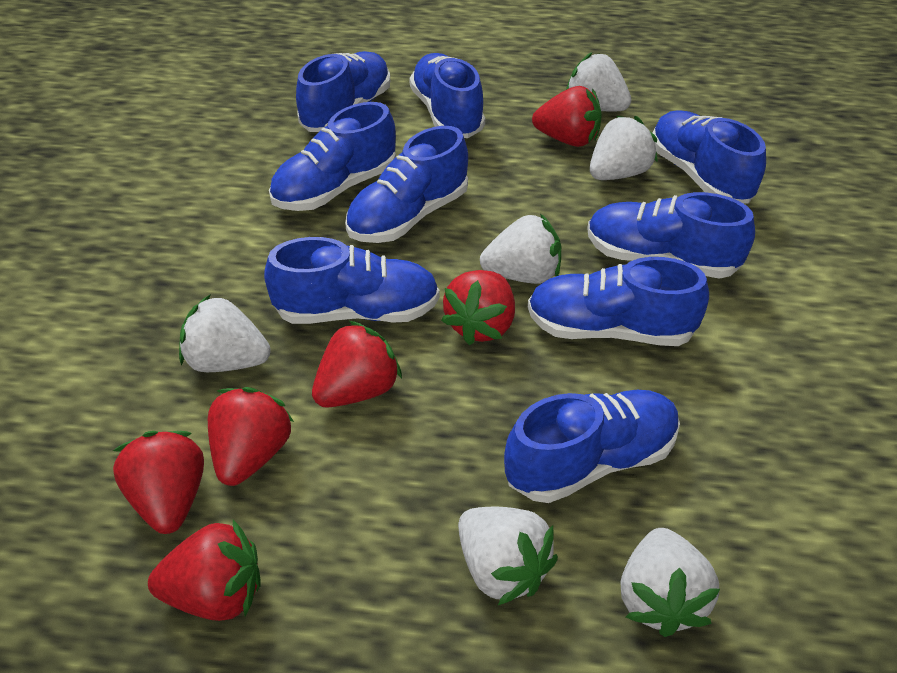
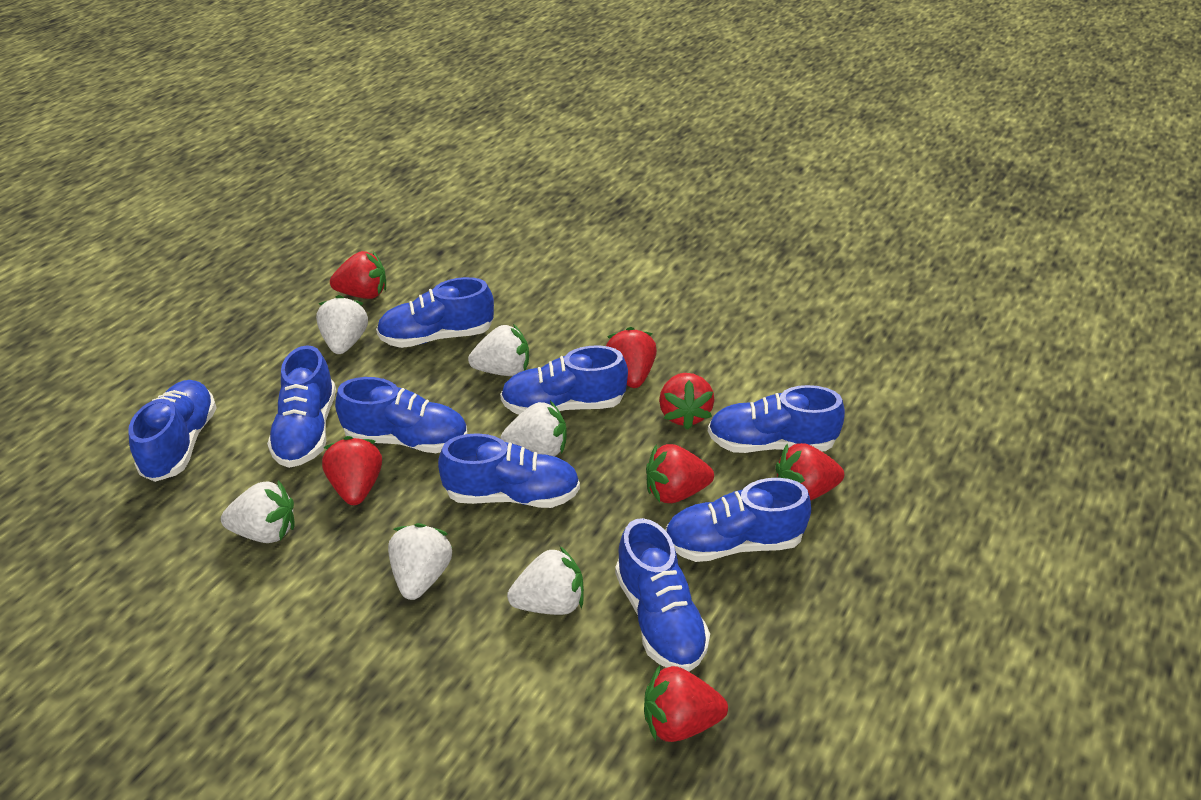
red strawberry: 6 -> 7

